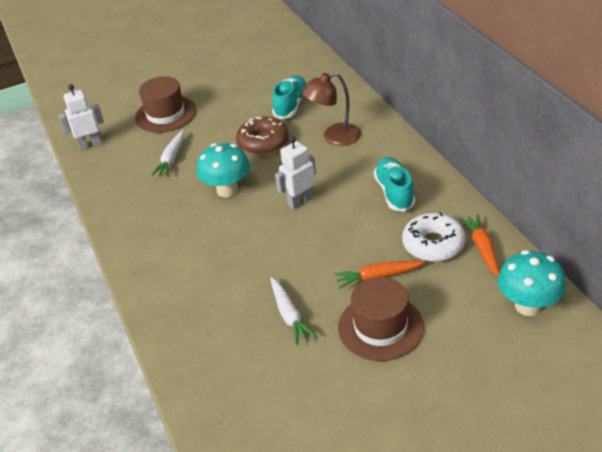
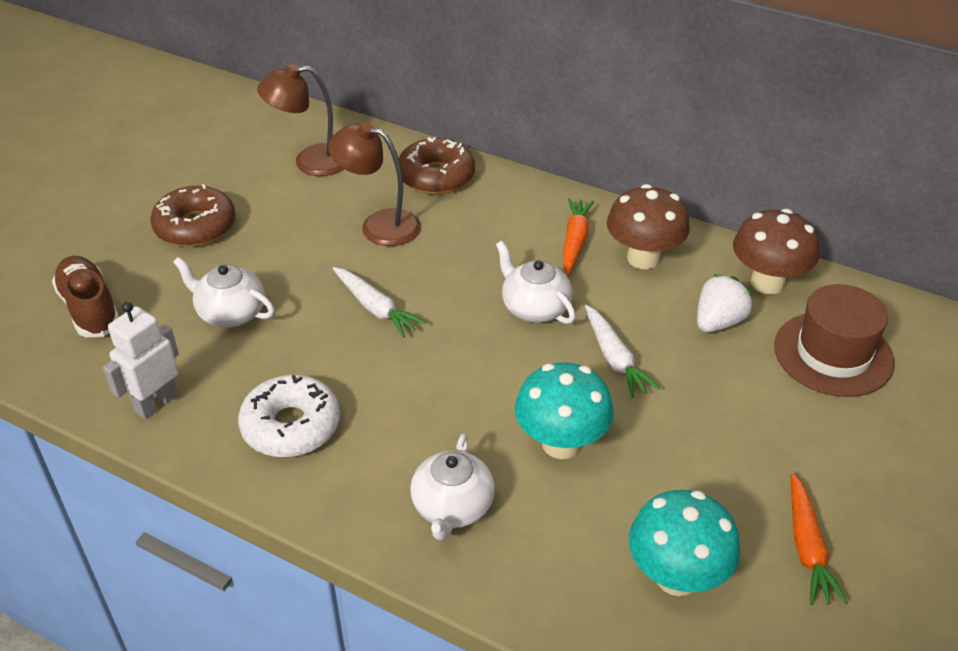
brown donut: 1 -> 2
brown hat: 2 -> 1
brown lamp: 1 -> 2
brown mushroom: 0 -> 2
brown shoe: 0 -> 1
turquoise shoe: 2 -> 0
white robot: 2 -> 1
white strawberry: 0 -> 1
white teapot: 0 -> 3

